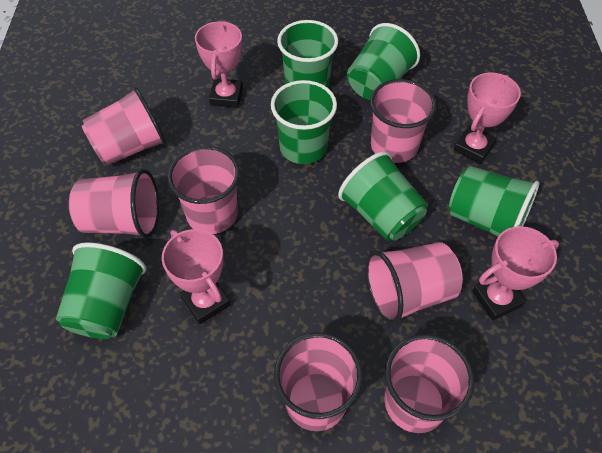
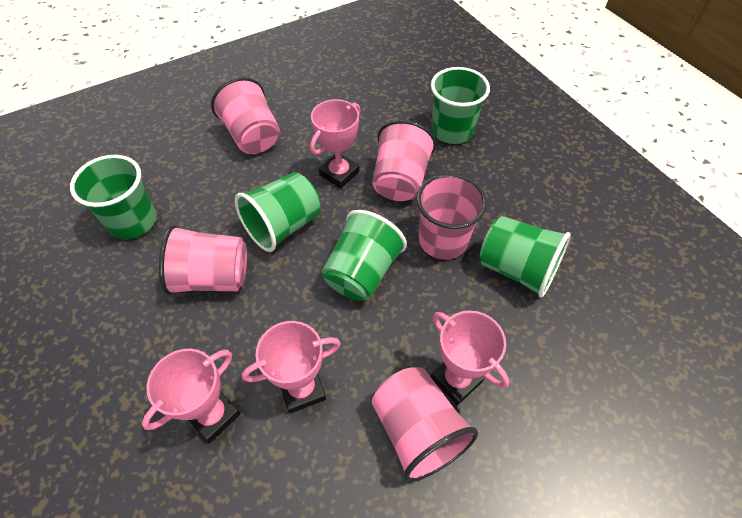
green cup: 6 -> 5
pink cup: 7 -> 5

